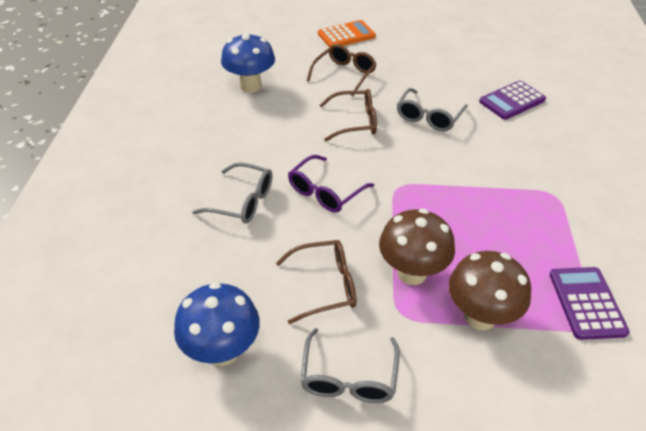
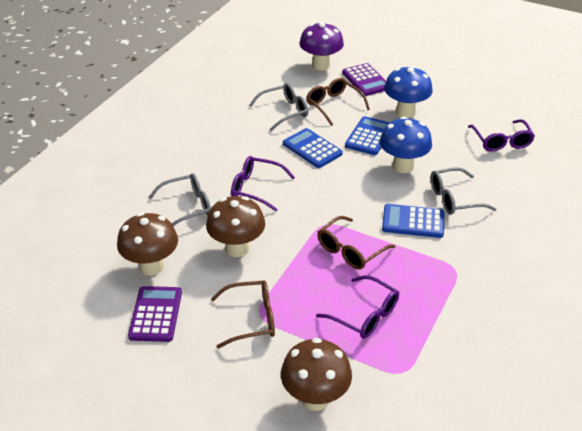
blue calculator: 0 -> 3
brown mushroom: 2 -> 3
orange calculator: 1 -> 0
purple glasses: 1 -> 3
purple mushroom: 0 -> 1

